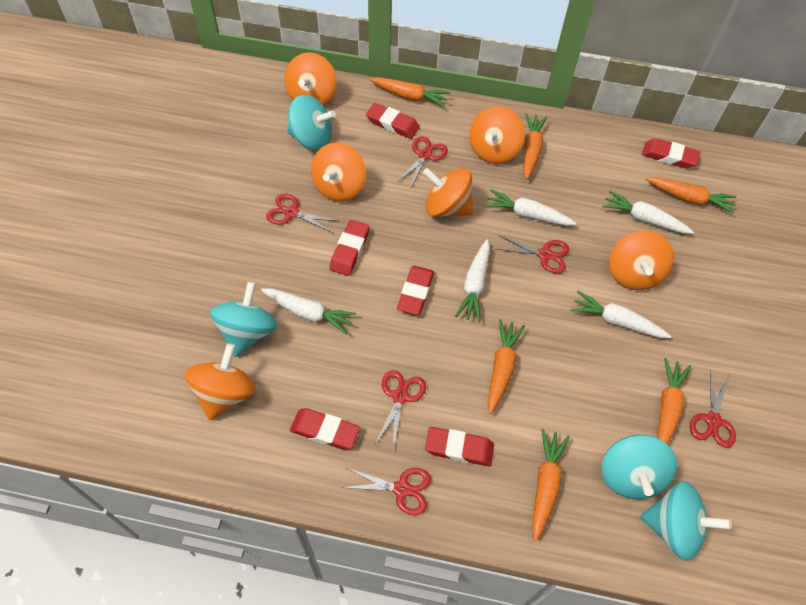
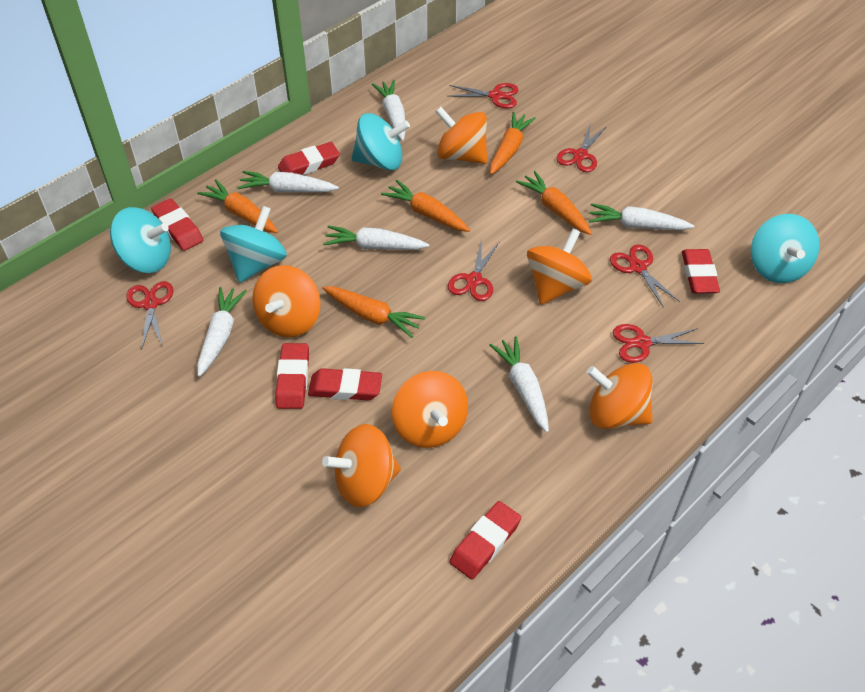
orange carrot: 6 -> 5
white carrot: 5 -> 6

